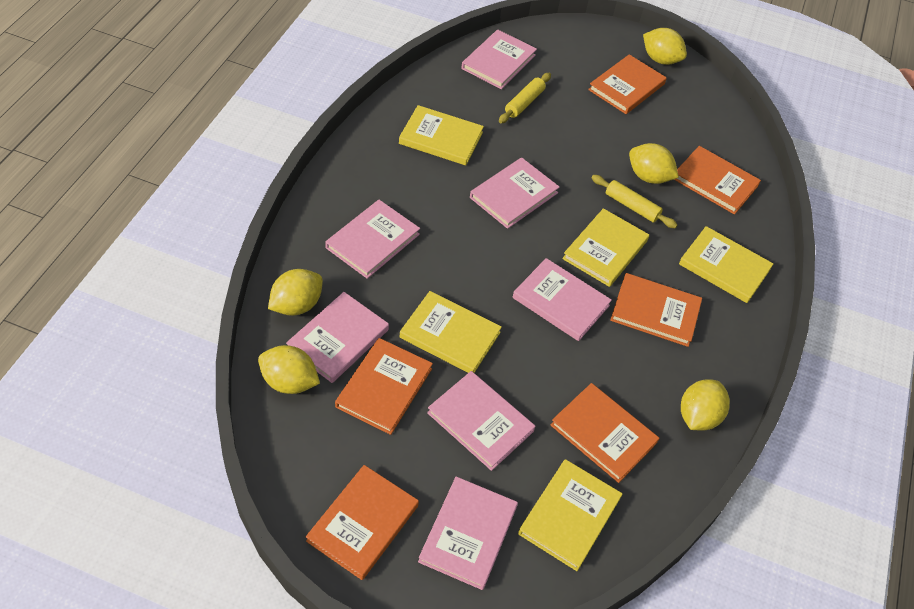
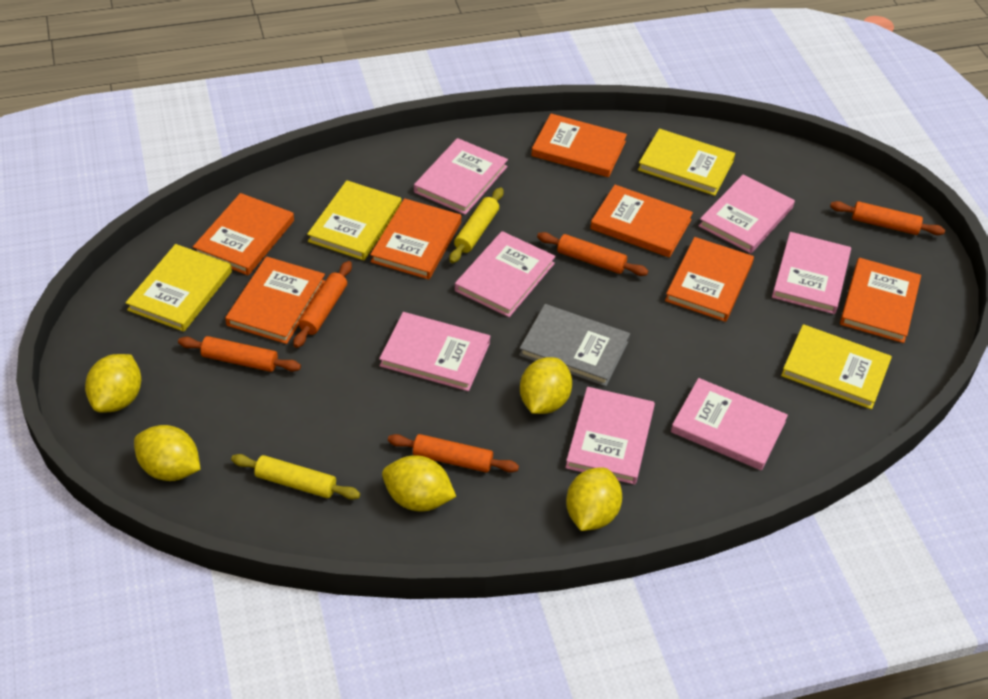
grey book: 0 -> 1
orange book: 6 -> 7
orange rolling pin: 0 -> 5
yellow book: 5 -> 4

